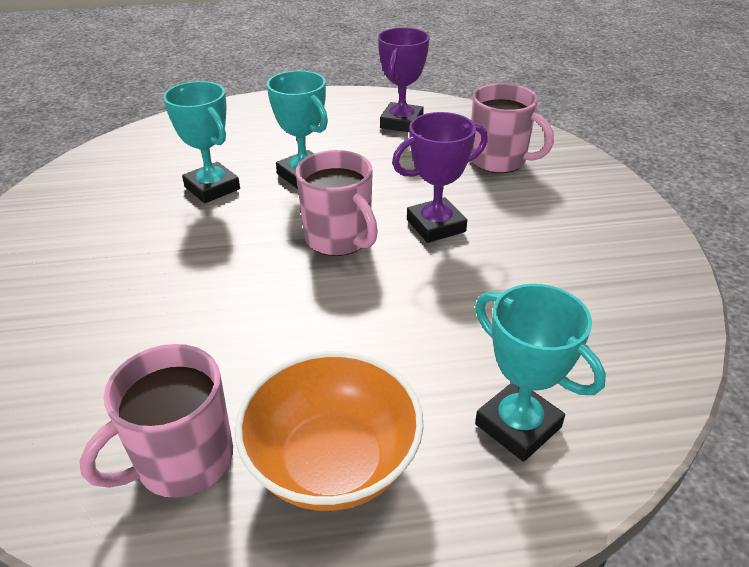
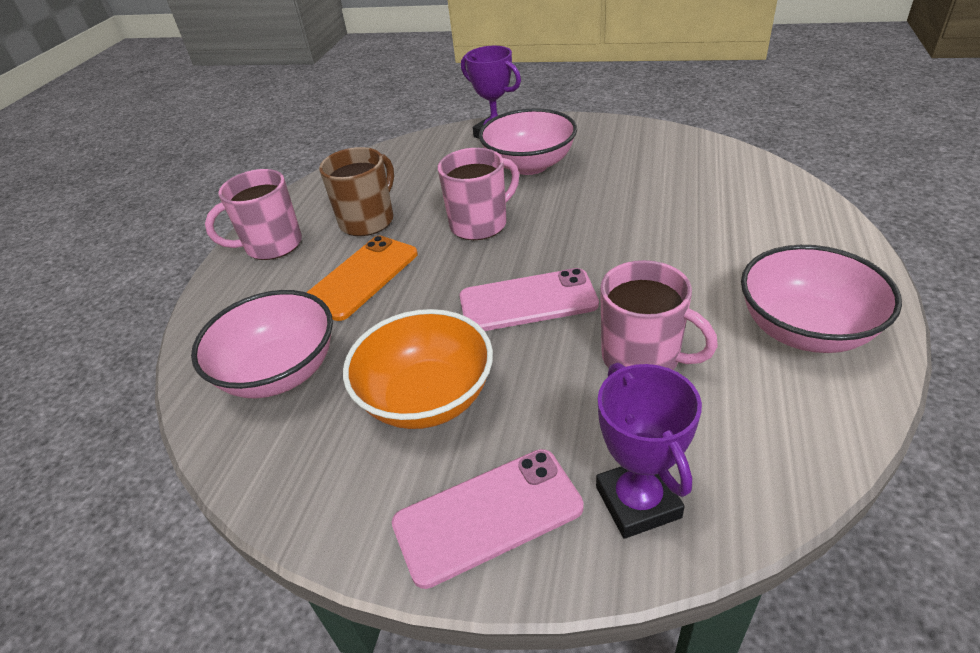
brown mug: 0 -> 1
orange phone: 0 -> 1
pink bowl: 0 -> 3
pink phone: 0 -> 2
turquoise trophy: 3 -> 0

